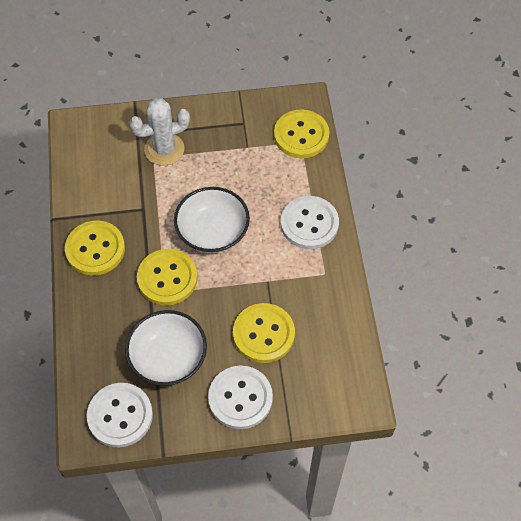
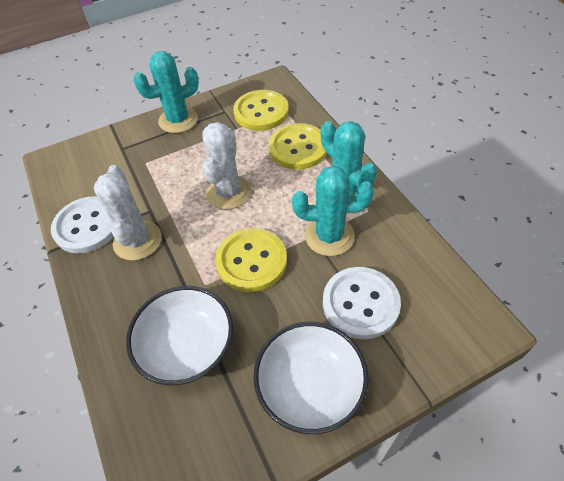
turquoise cactus: 0 -> 3
white button: 3 -> 2
white cactus: 1 -> 2
yellow button: 4 -> 3

